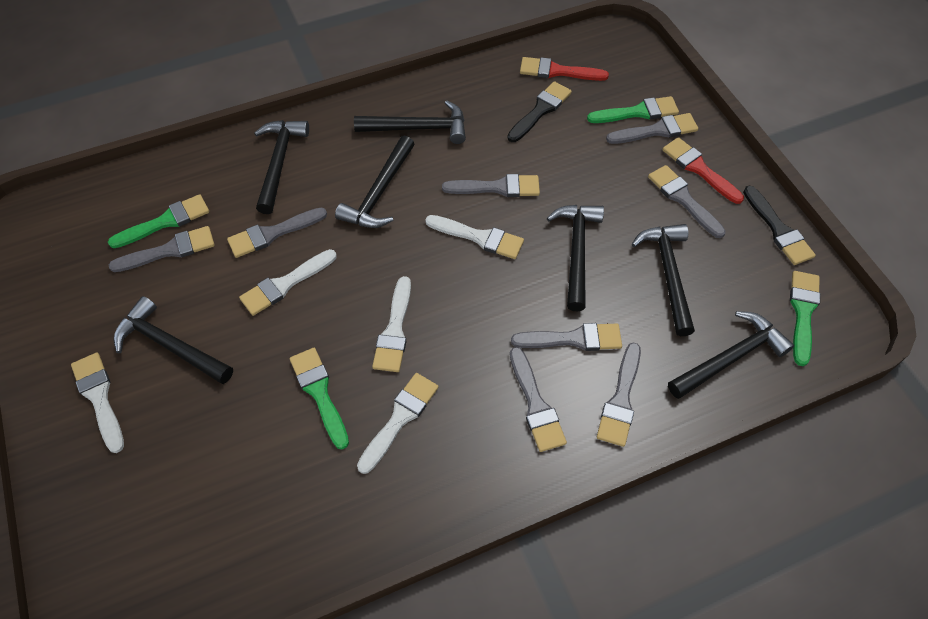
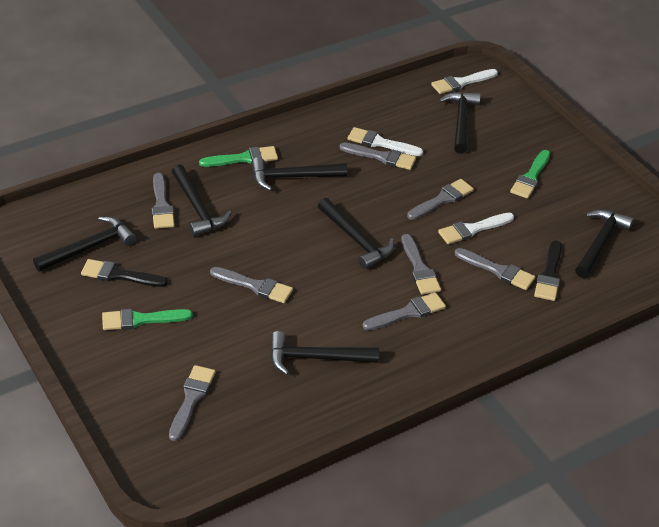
green brush: 4 -> 3
red brush: 2 -> 0
white brush: 5 -> 3

